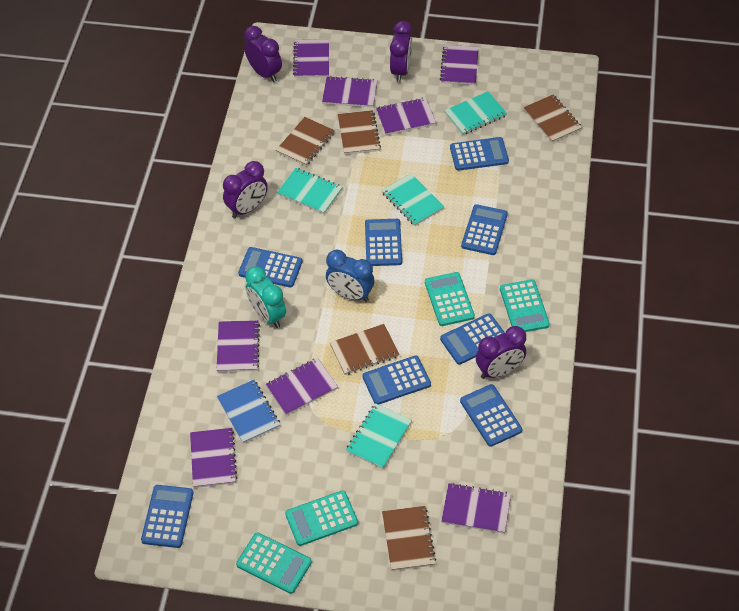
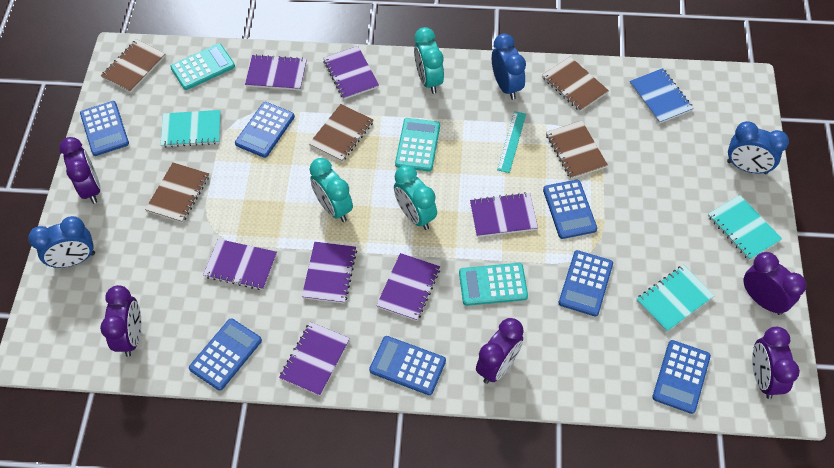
blue calculator: 8 -> 7
blue clock: 1 -> 3
purple clock: 4 -> 5
purple notebook: 8 -> 7
turquoise calculator: 4 -> 3
turquoise clock: 1 -> 3
turquoise notebook: 4 -> 3
turquoise ruler: 0 -> 1

